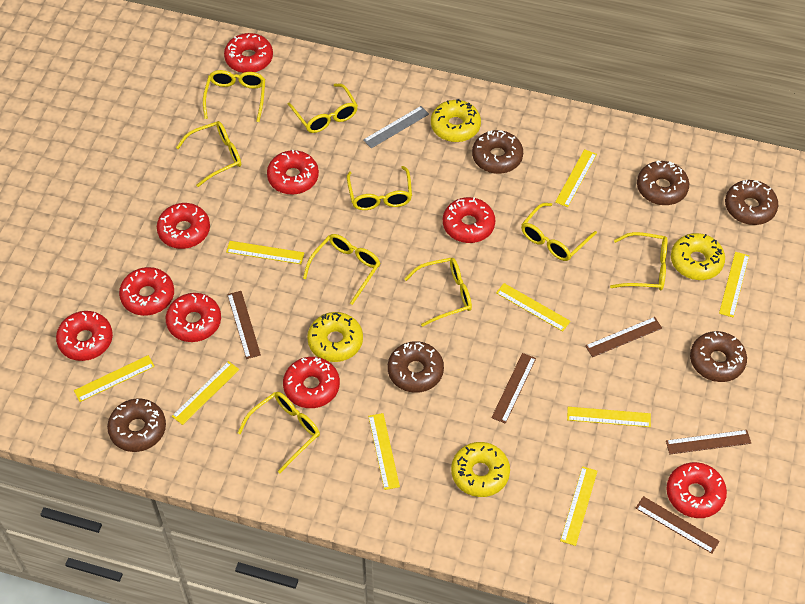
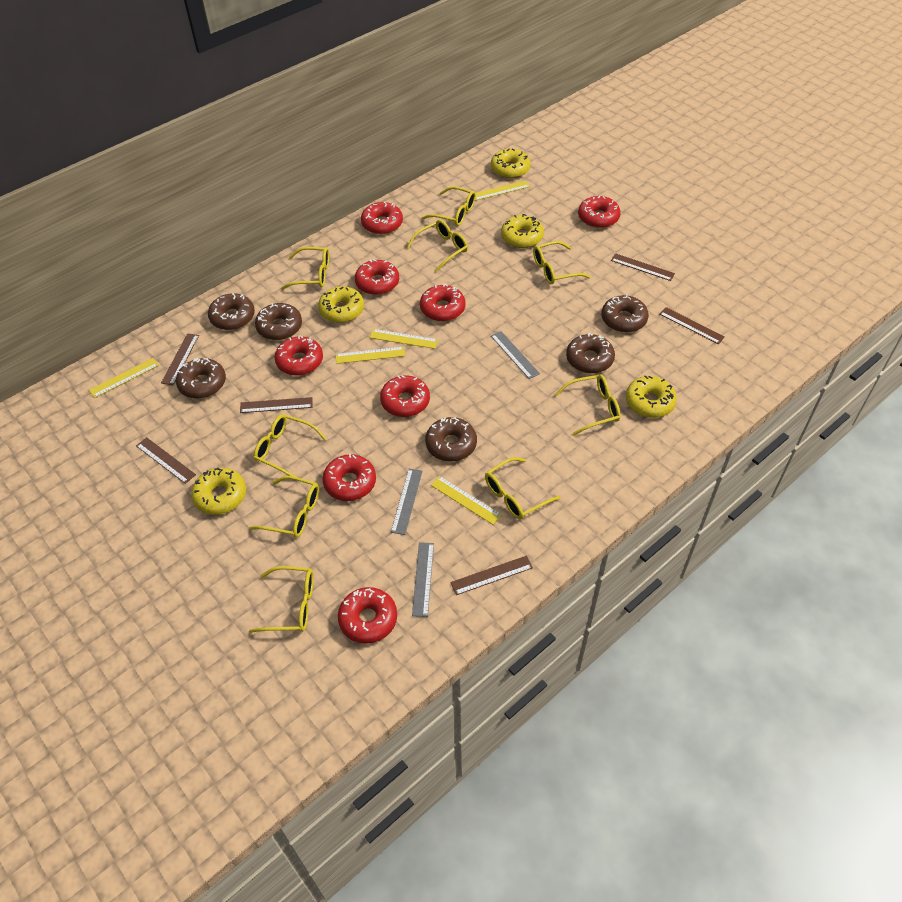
brown ruler: 5 -> 6
grey ruler: 1 -> 3
red donut: 9 -> 8
yellow donut: 4 -> 5
yellow ruler: 9 -> 5

